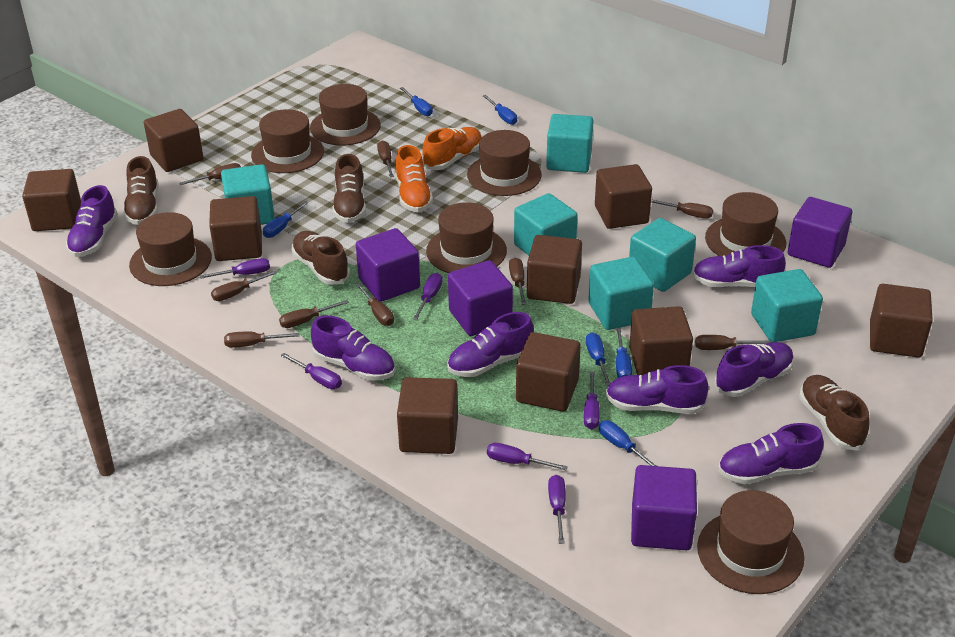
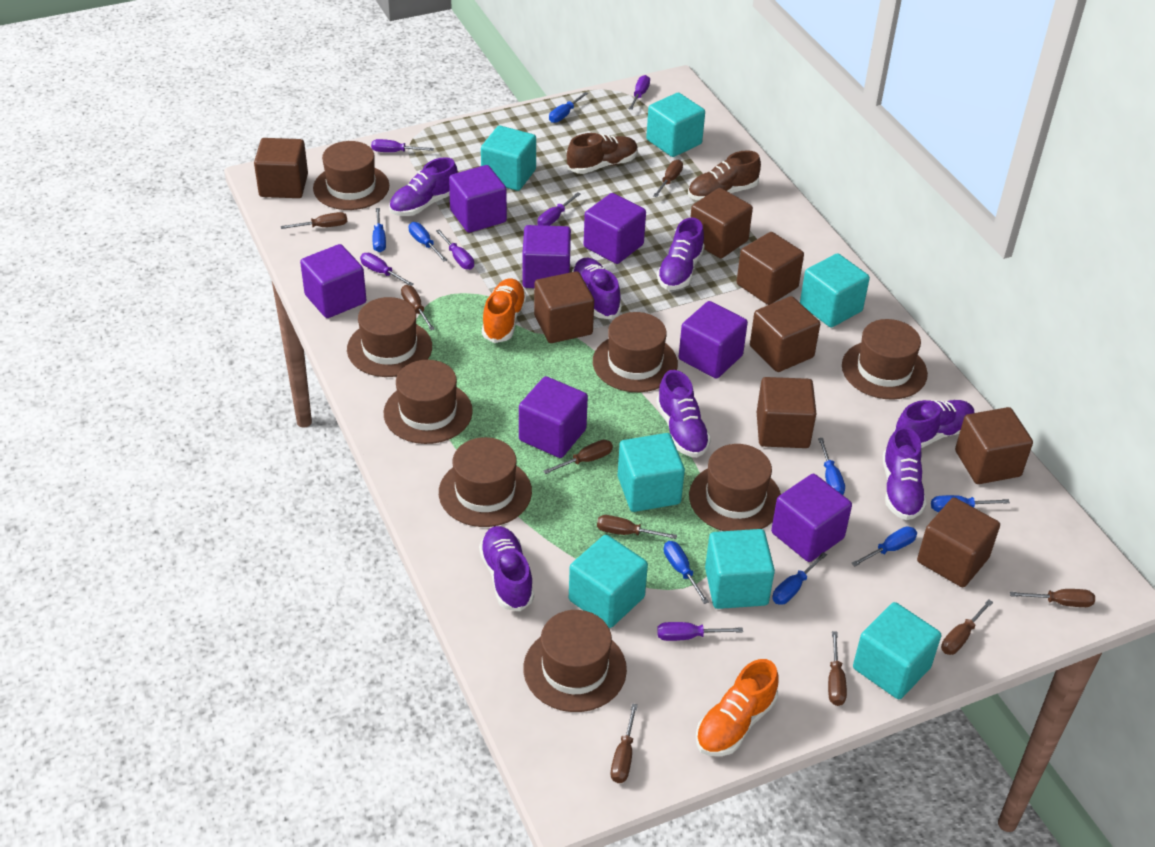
blue screwdriver: 6 -> 8
brown cube: 9 -> 8
brown hat: 7 -> 8
brown shoe: 4 -> 2
purple cube: 4 -> 7
turquoise cube: 6 -> 7

